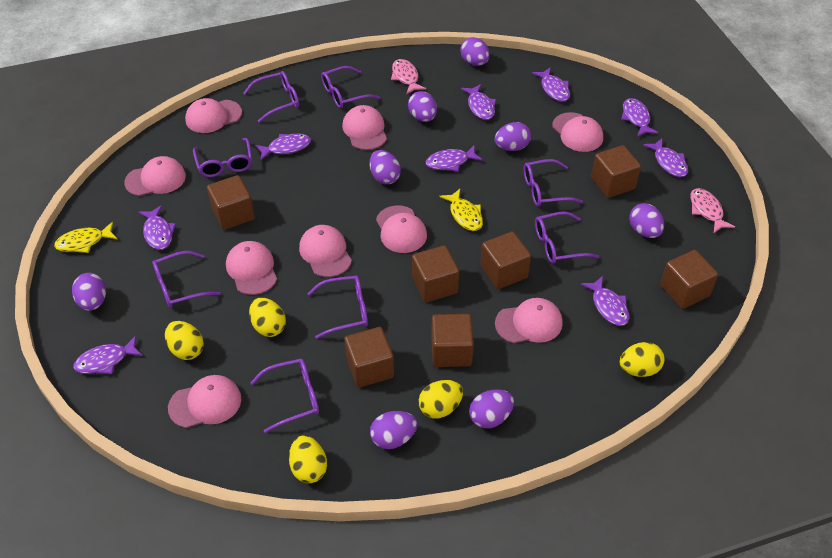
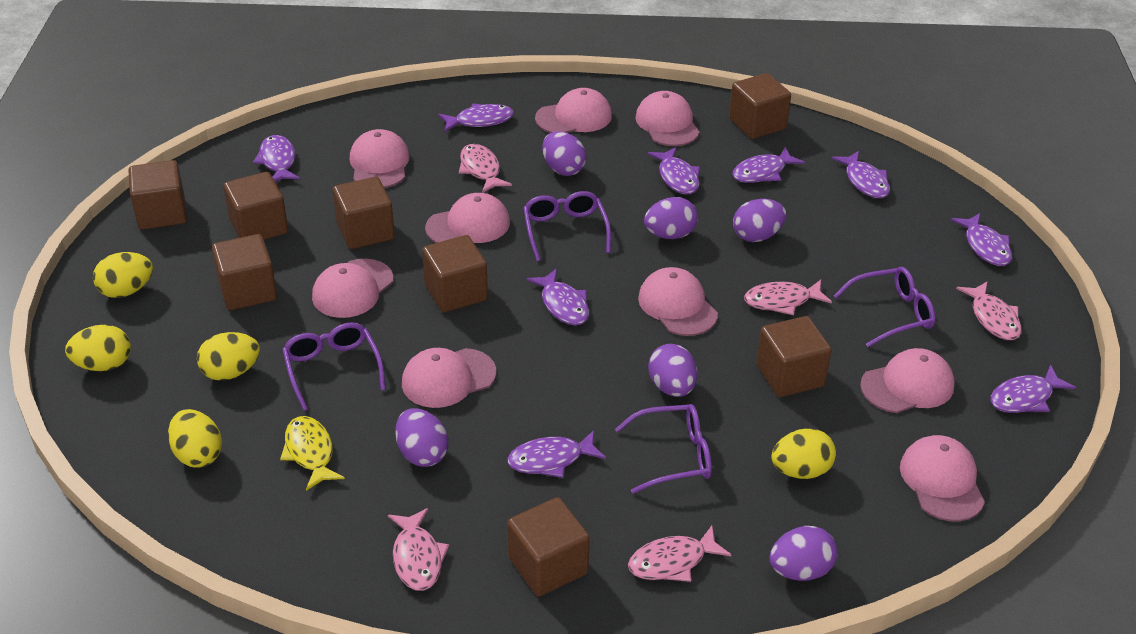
brown cube: 7 -> 8
pink fish: 2 -> 5
purple egg: 8 -> 6
purple glasses: 8 -> 4
yellow fish: 2 -> 1

